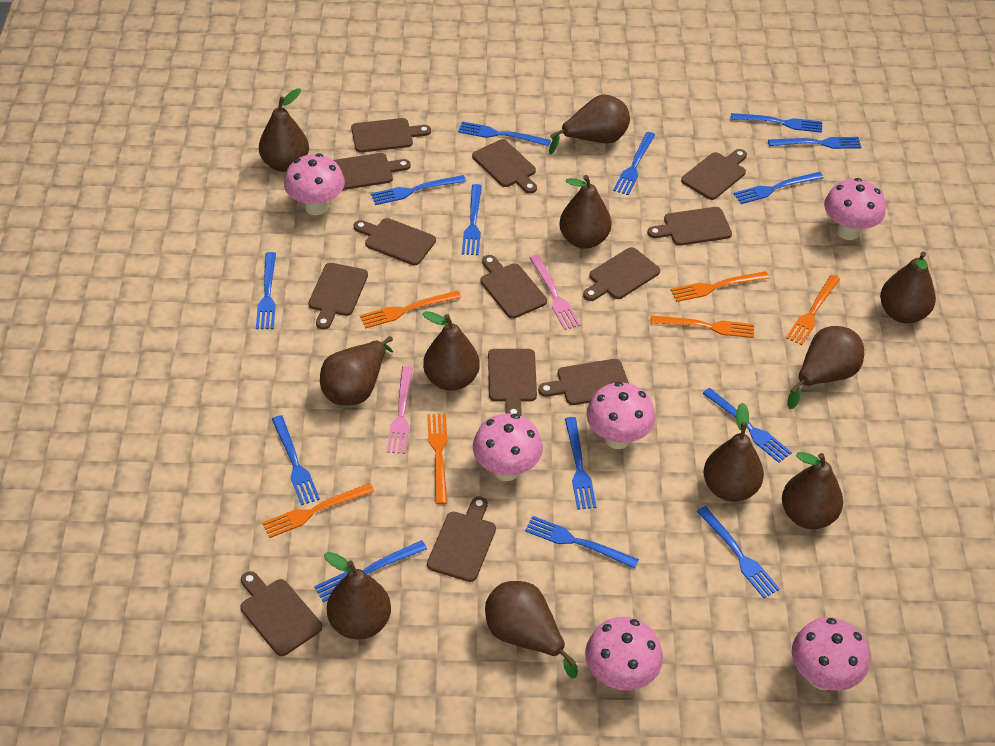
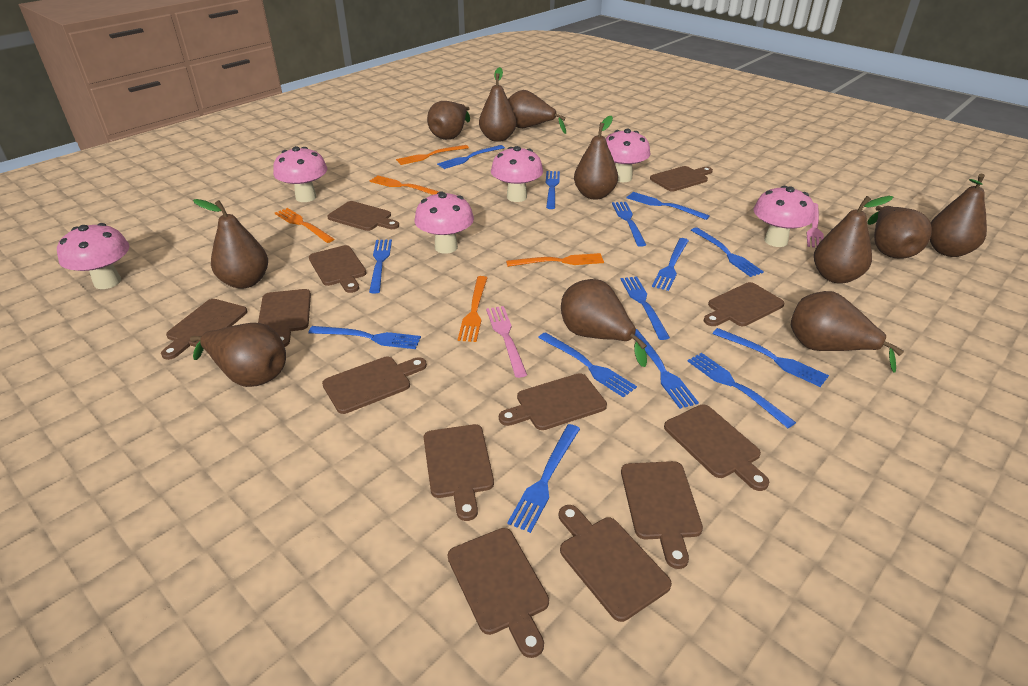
orange fork: 6 -> 5

